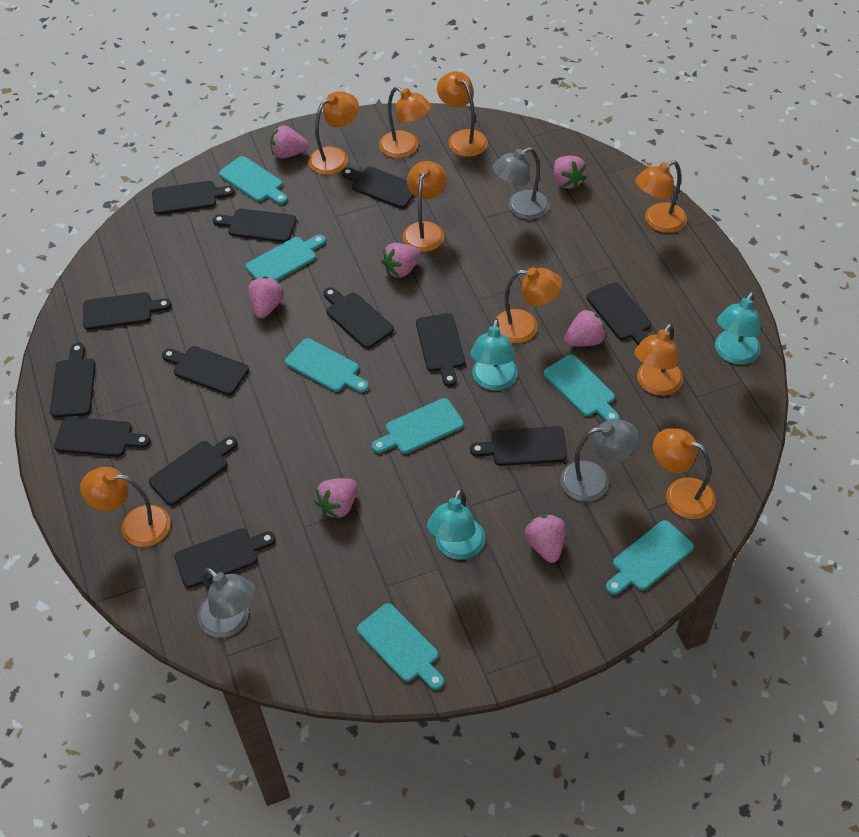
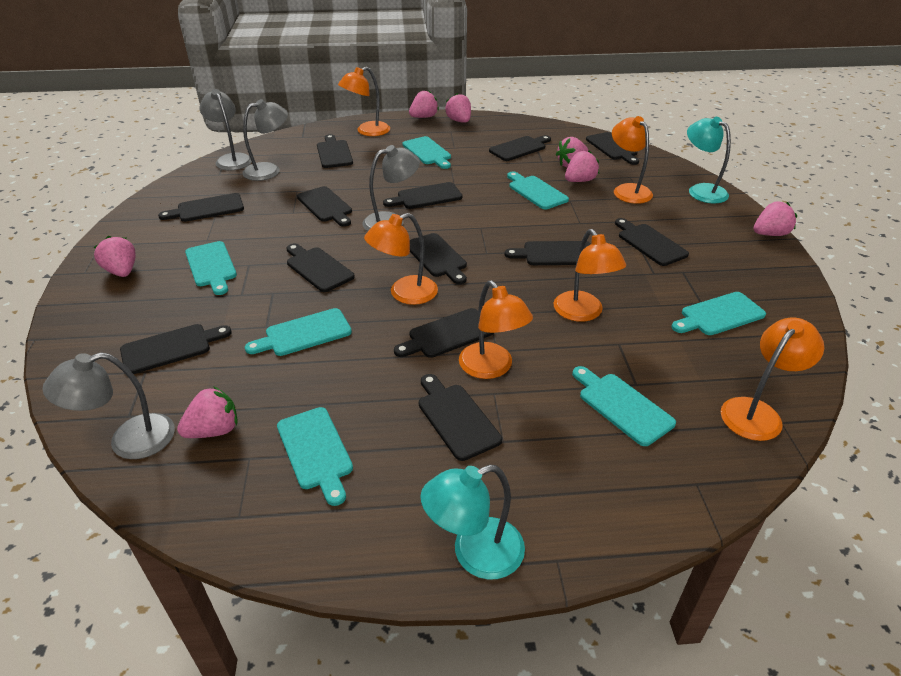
grey lamp: 3 -> 4
orange lamp: 9 -> 6
turquoise lamp: 3 -> 2

